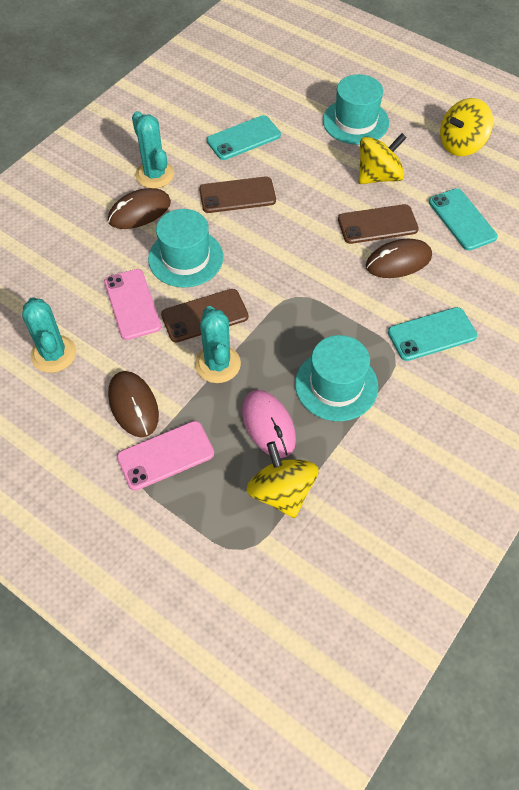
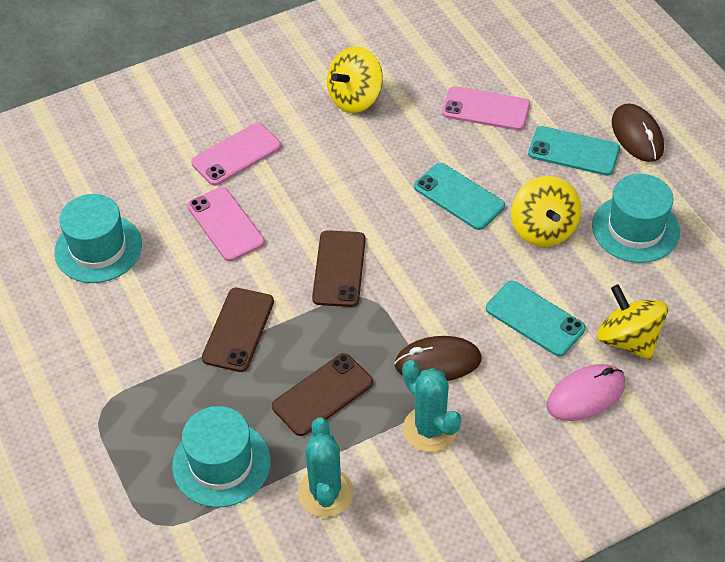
brown mouse: 3 -> 2
pink phone: 2 -> 3
turquoise cactus: 3 -> 2

